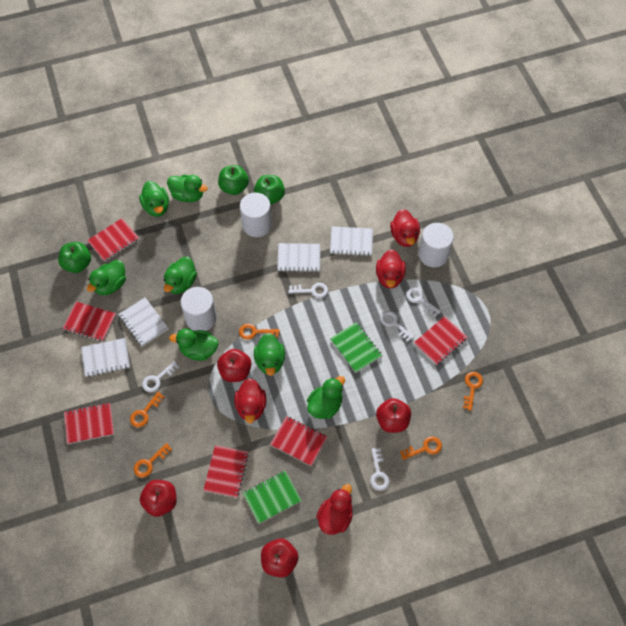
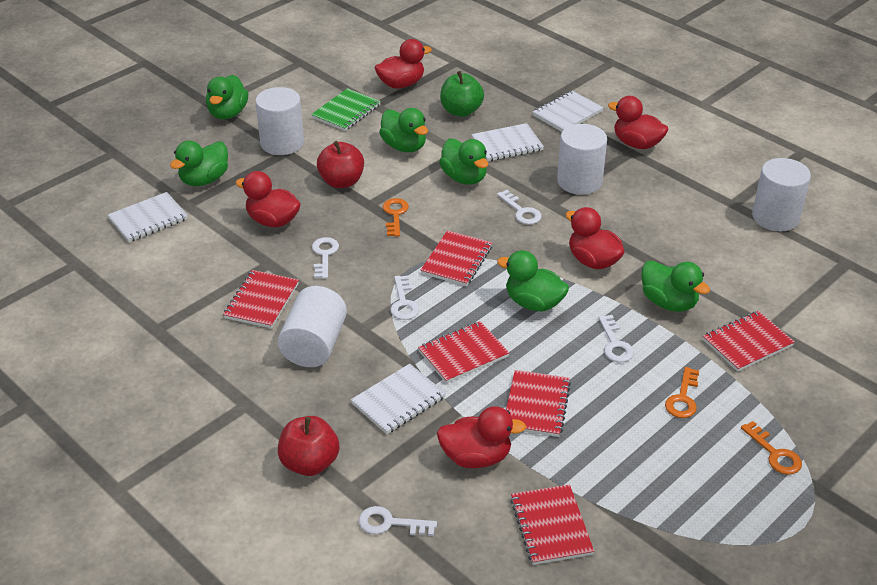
green apple: 3 -> 1
green duck: 7 -> 6
green notebook: 2 -> 1
orange key: 5 -> 3
red apple: 4 -> 2
red duck: 4 -> 5
white cylinder: 3 -> 4

